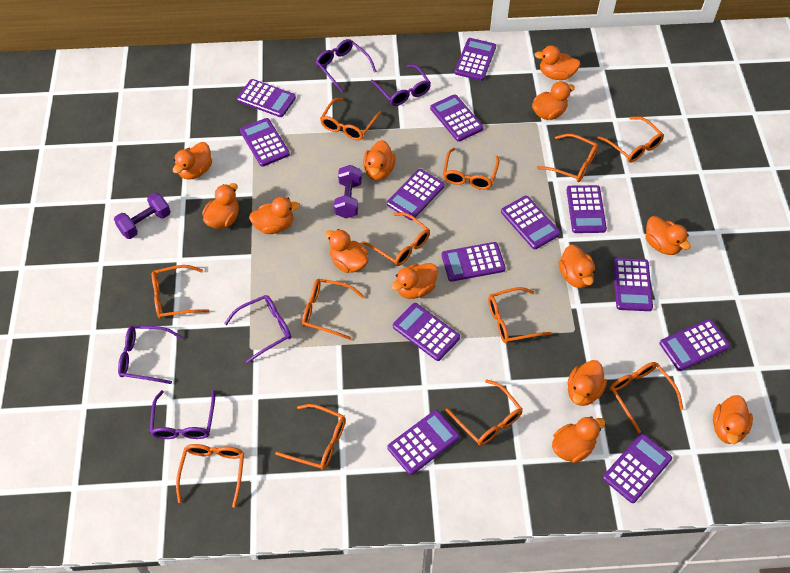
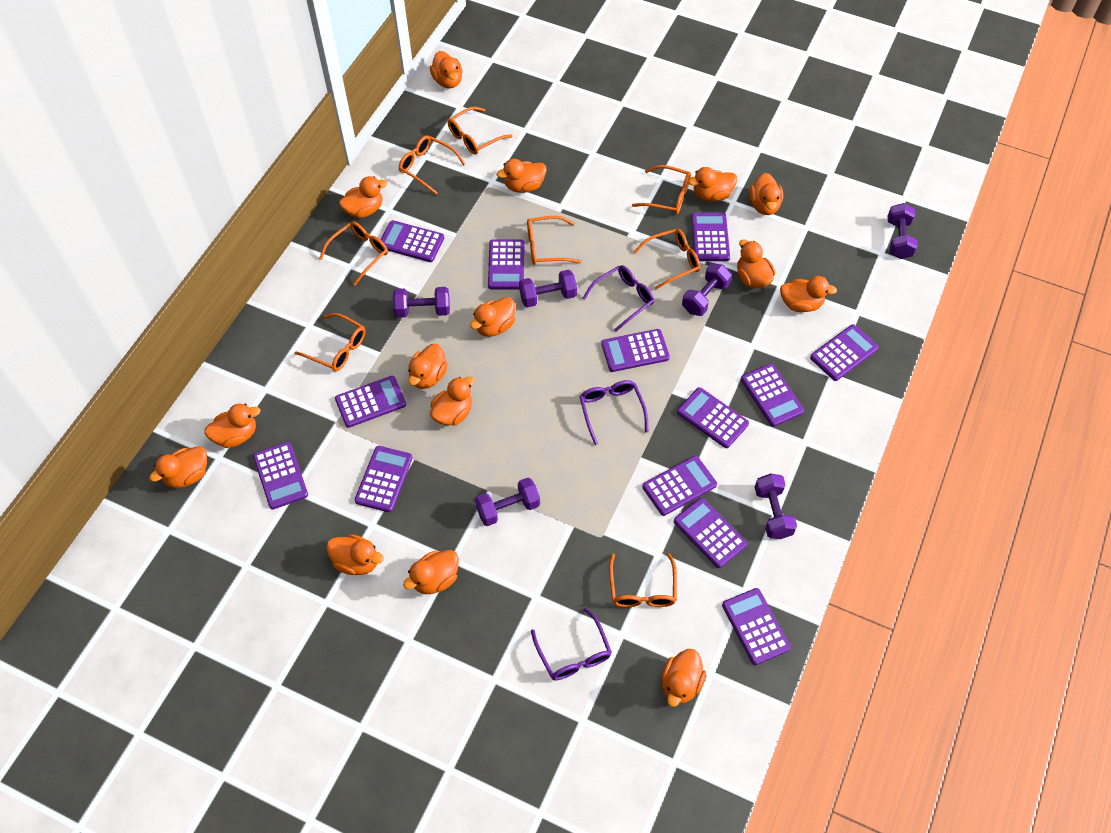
orange duck: 13 -> 15
orange glasses: 12 -> 8
purple dumbbell: 2 -> 6
purple glasses: 5 -> 3

